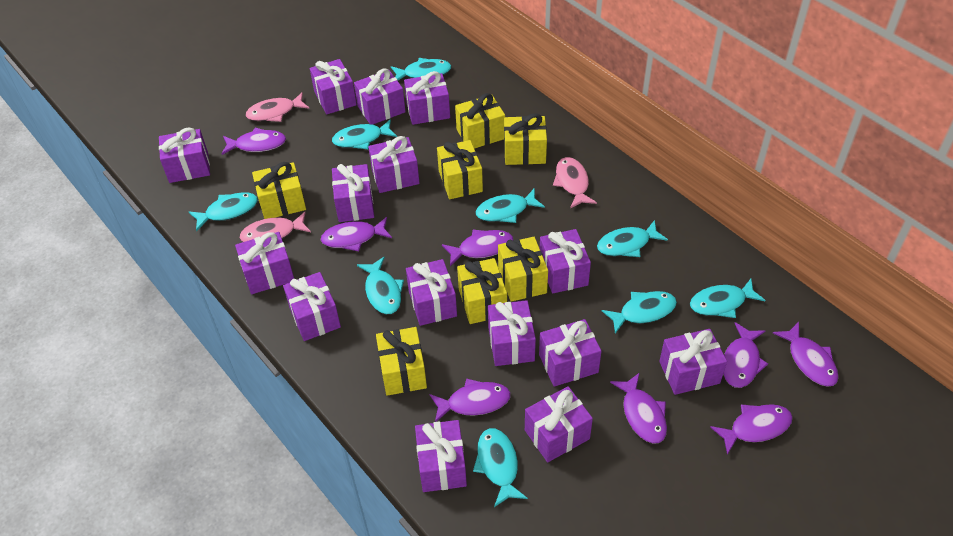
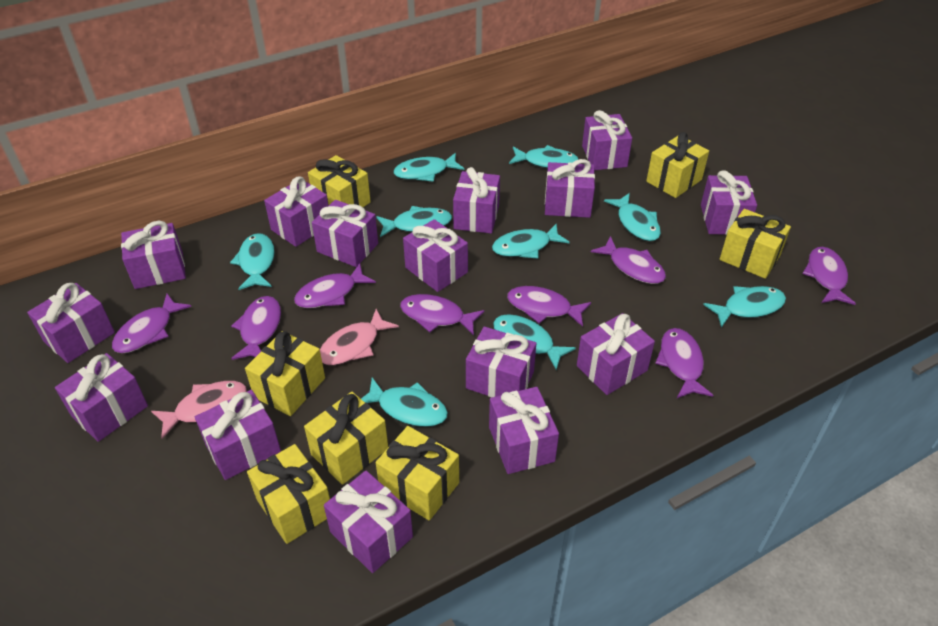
pink fish: 3 -> 2

